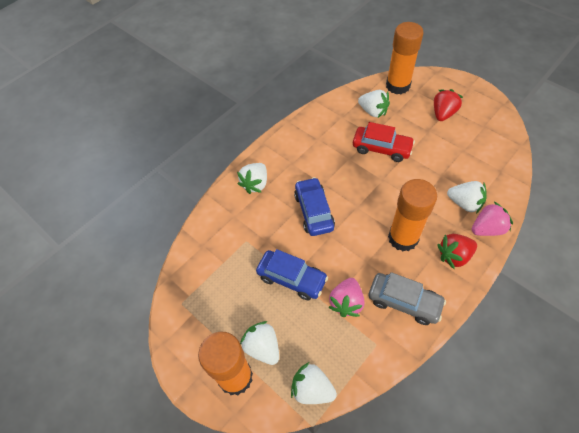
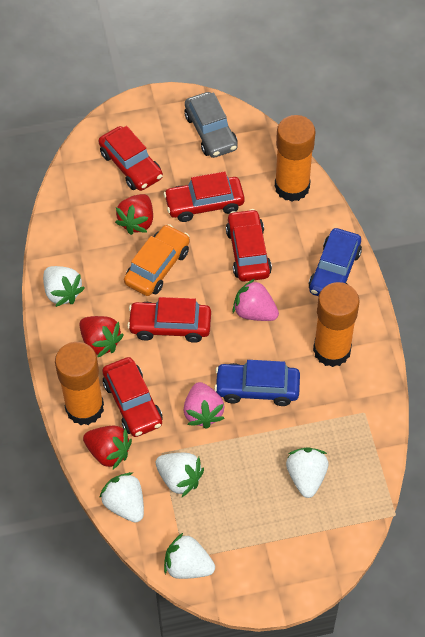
orange car: 0 -> 1
red car: 1 -> 5
red strawberry: 2 -> 3

